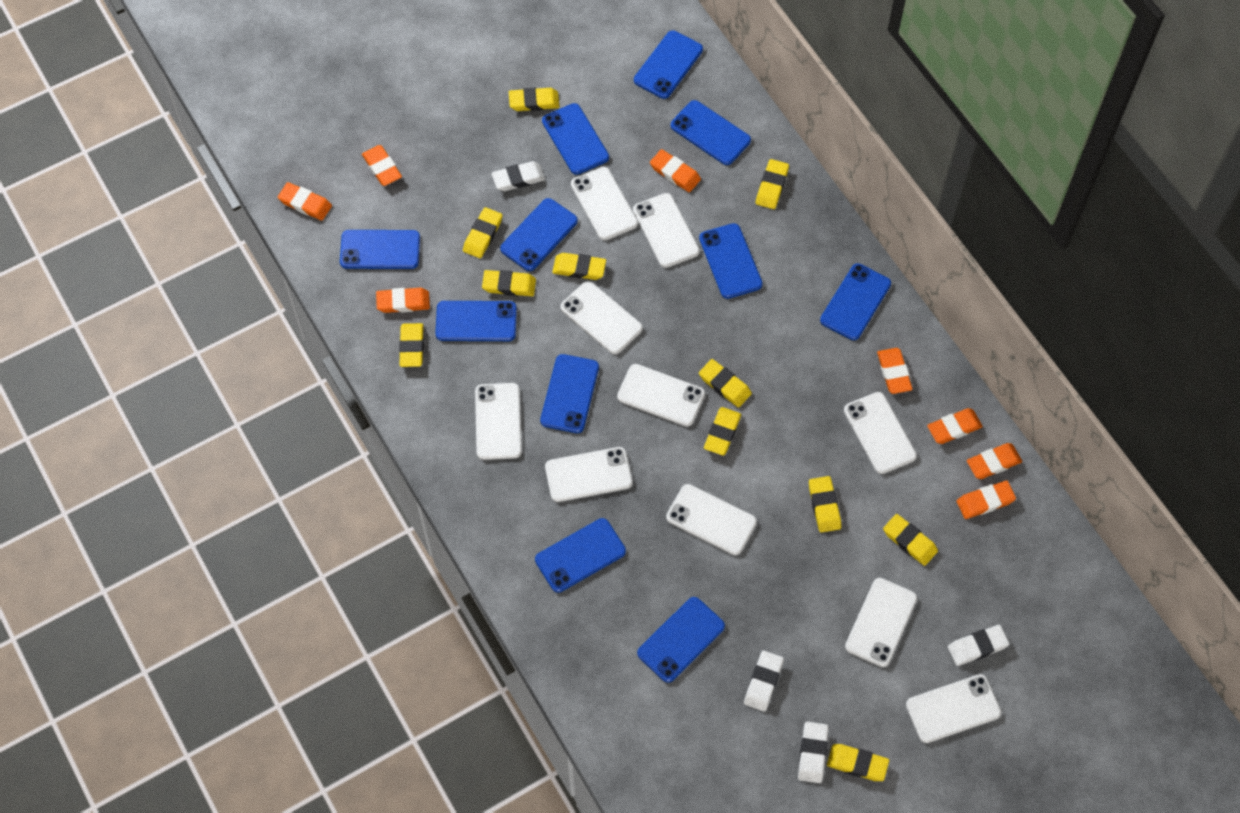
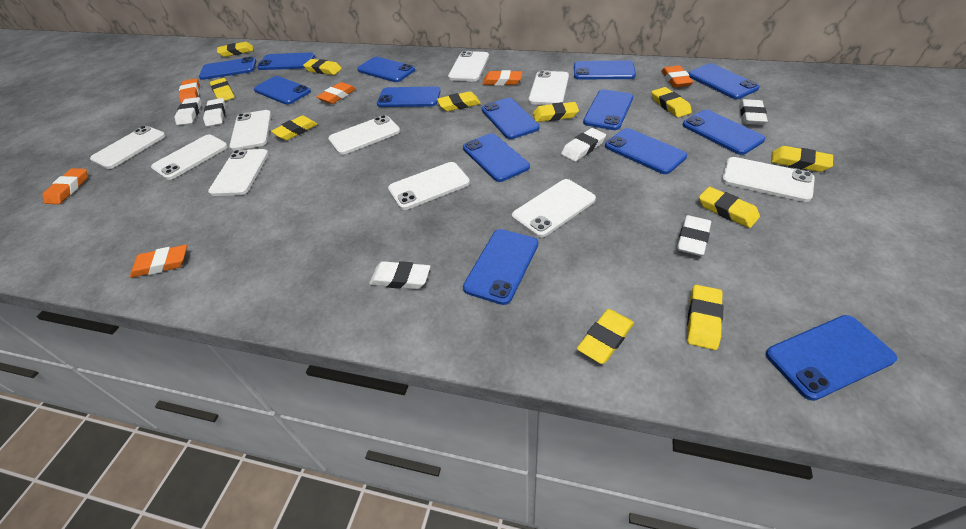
blue phone: 11 -> 14
orange eraser: 8 -> 6
white eraser: 4 -> 6

